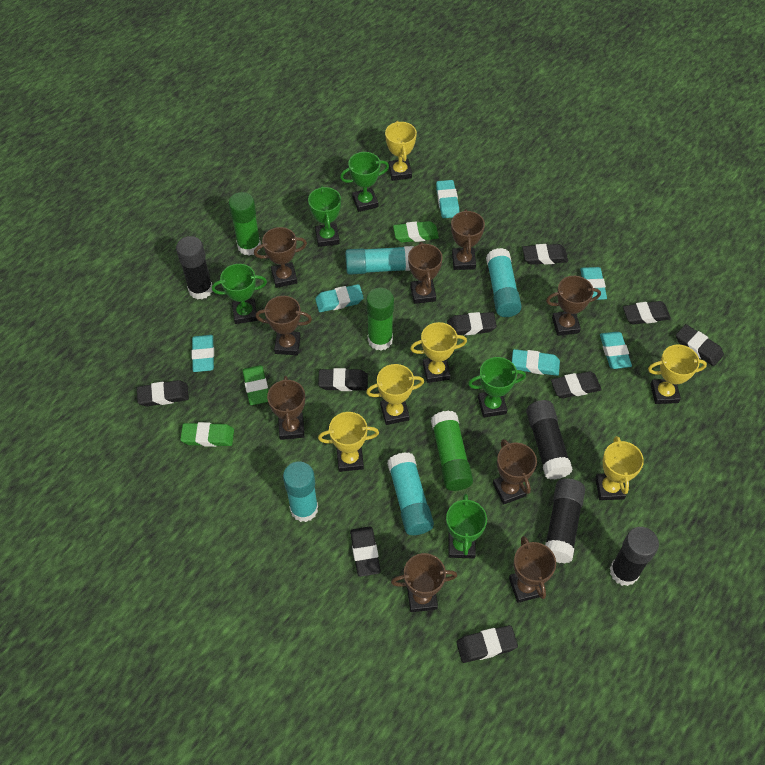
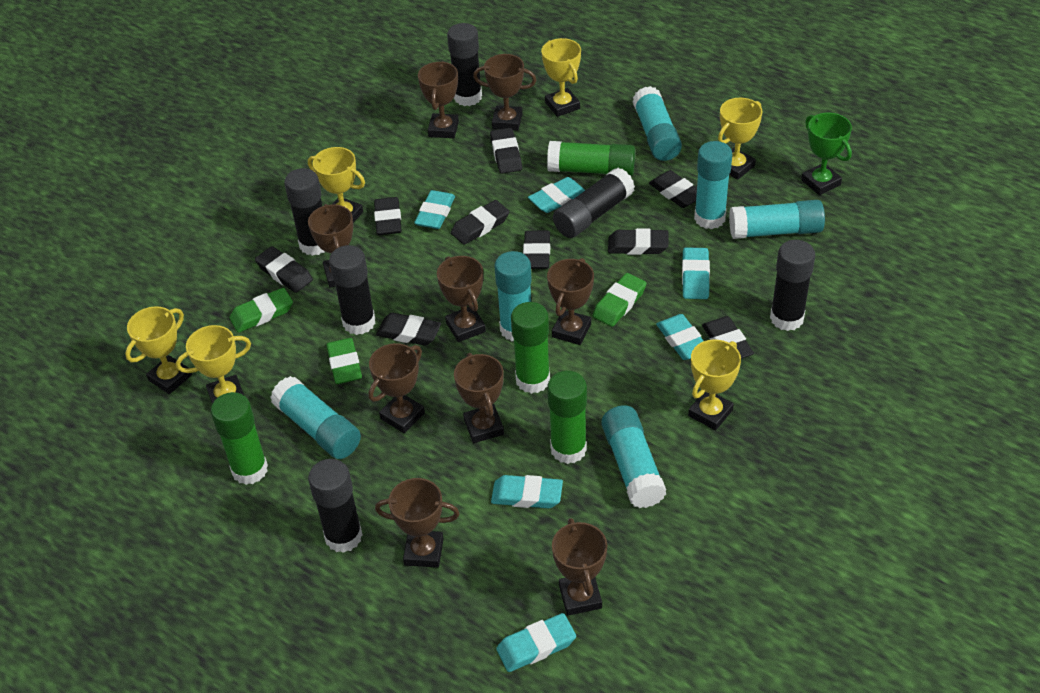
black glue stick: 4 -> 6
green glue stick: 3 -> 4
green trophy: 5 -> 1
turquoise glue stick: 4 -> 6

